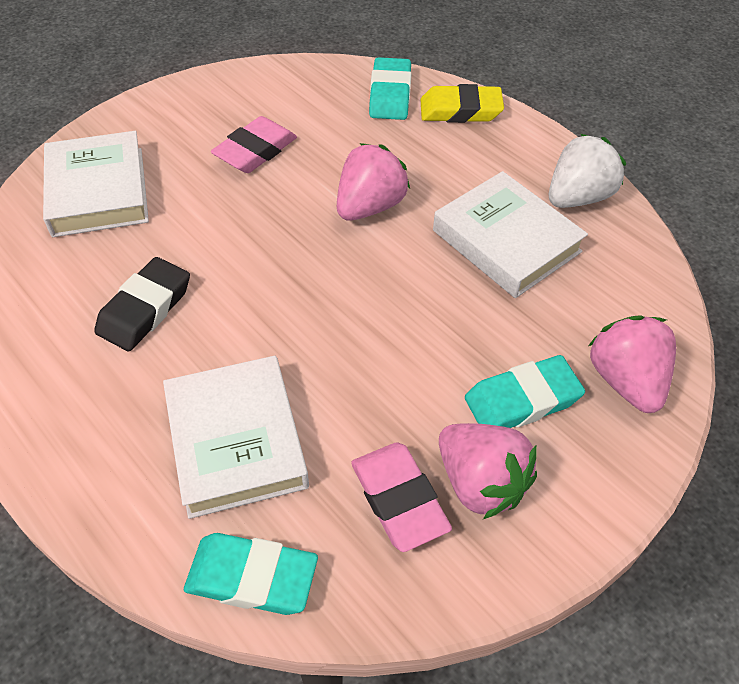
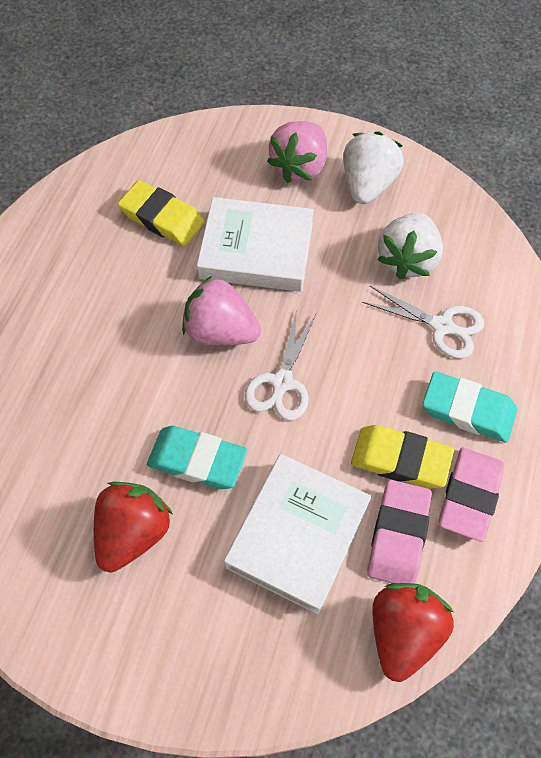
black eraser: 1 -> 0
pink strawberry: 3 -> 2
red strawberry: 0 -> 2
turquoise eraser: 3 -> 2
white book: 3 -> 2
white scissors: 0 -> 2
white strawberry: 1 -> 2
yellow eraser: 1 -> 2

